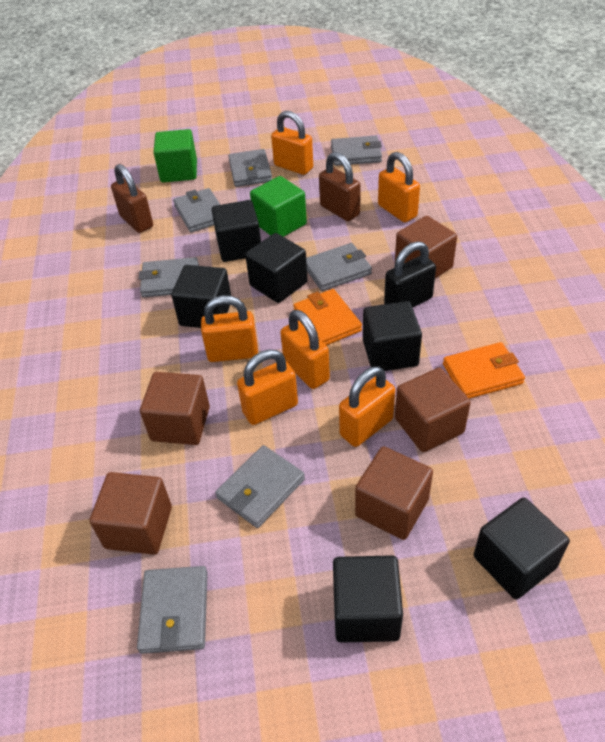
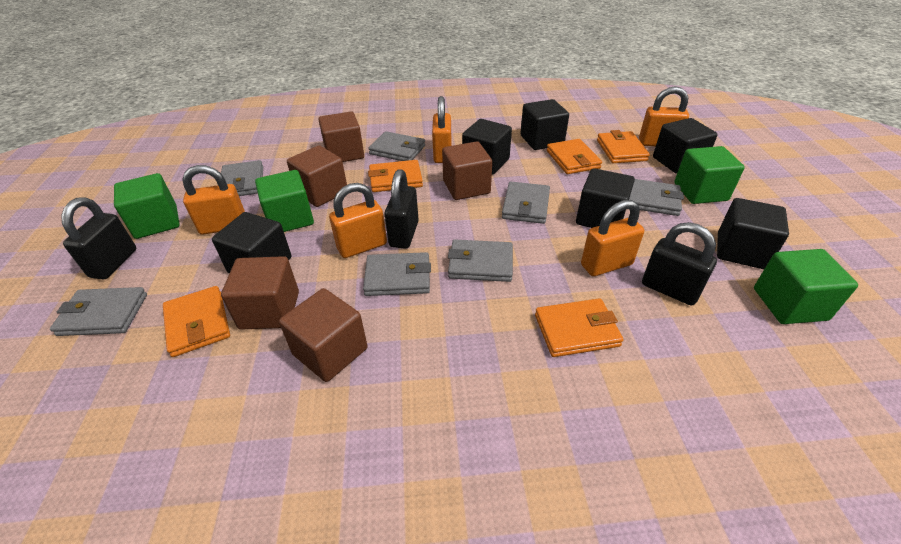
black padlock: 1 -> 3
brown padlock: 2 -> 0
green cube: 2 -> 4
orange padlock: 6 -> 5
orange wallet: 2 -> 5

